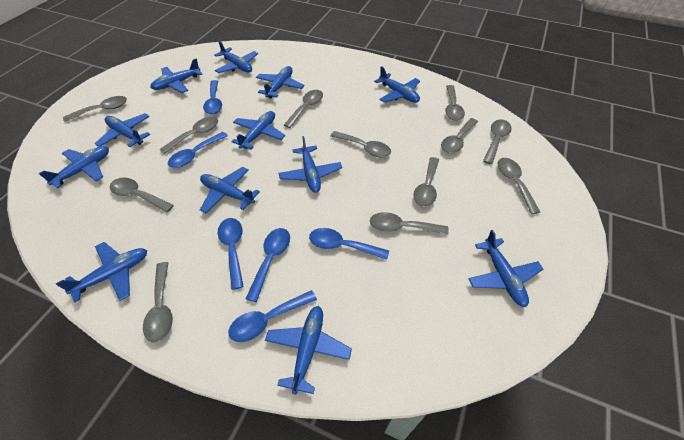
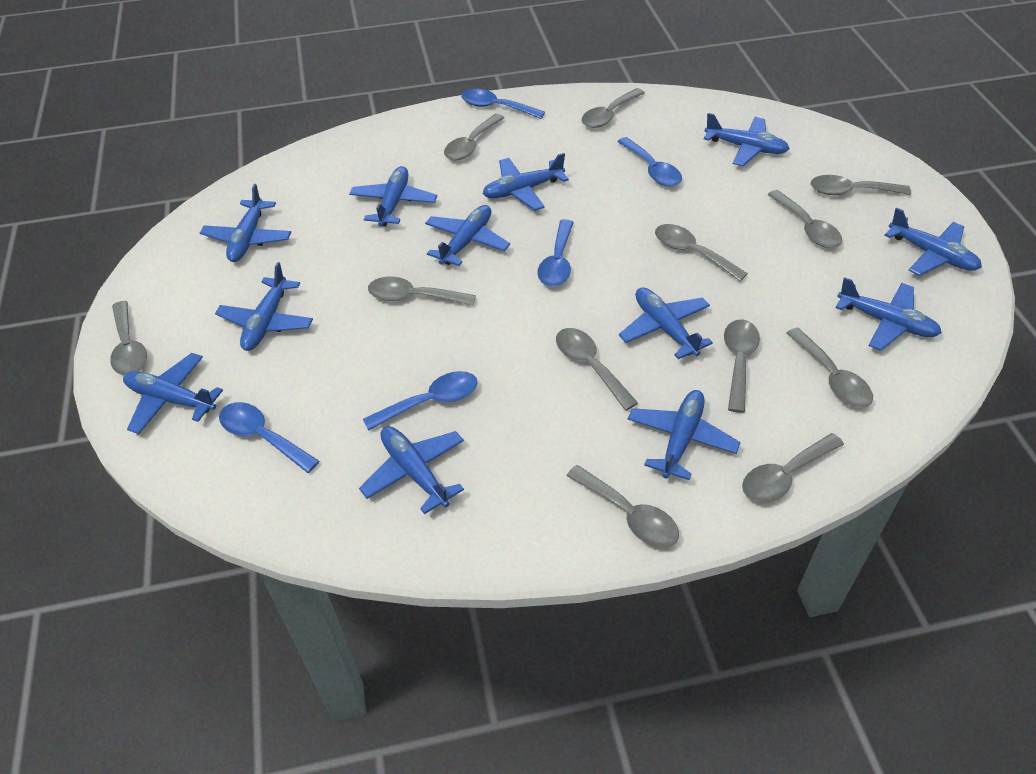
blue spoon: 6 -> 5

